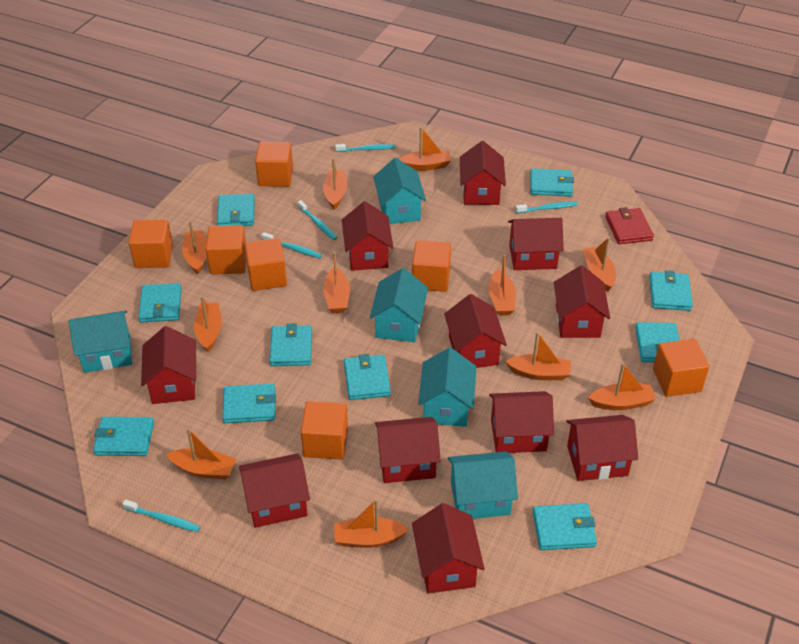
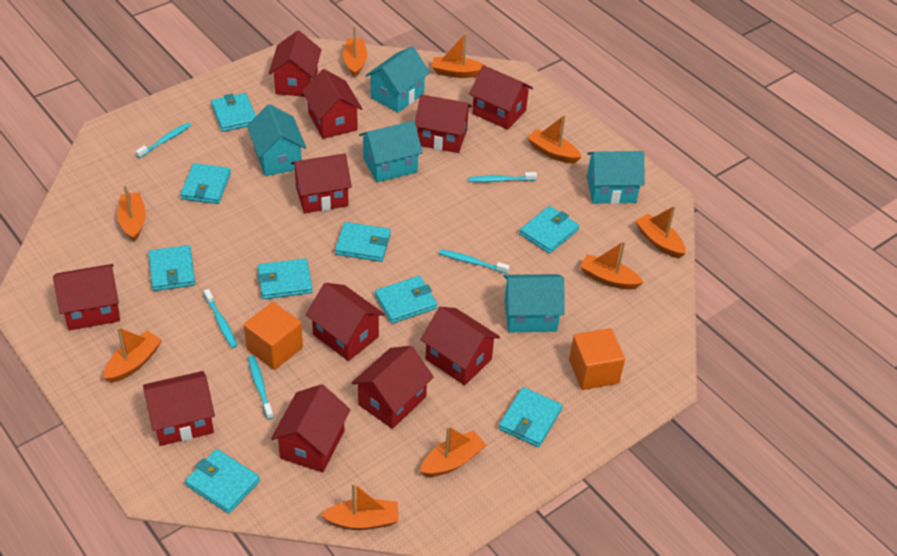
orange boat: 11 -> 9
orange cube: 7 -> 2
red wallet: 1 -> 0
turquoise wallet: 10 -> 9

